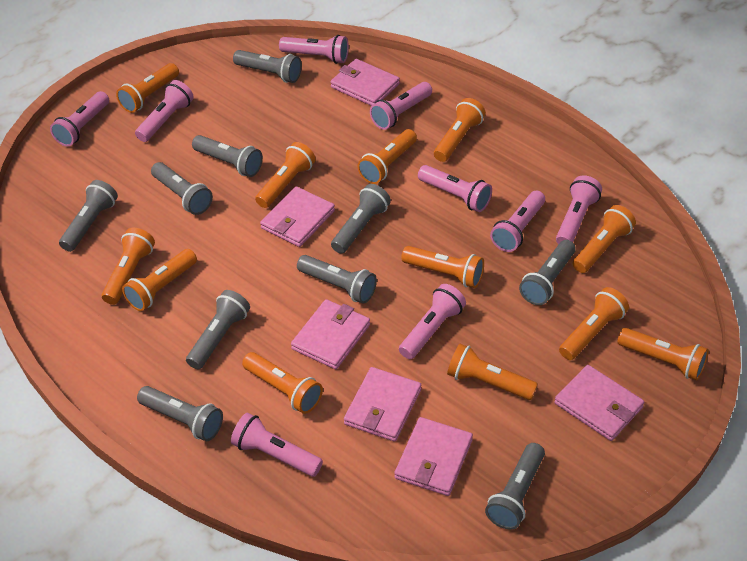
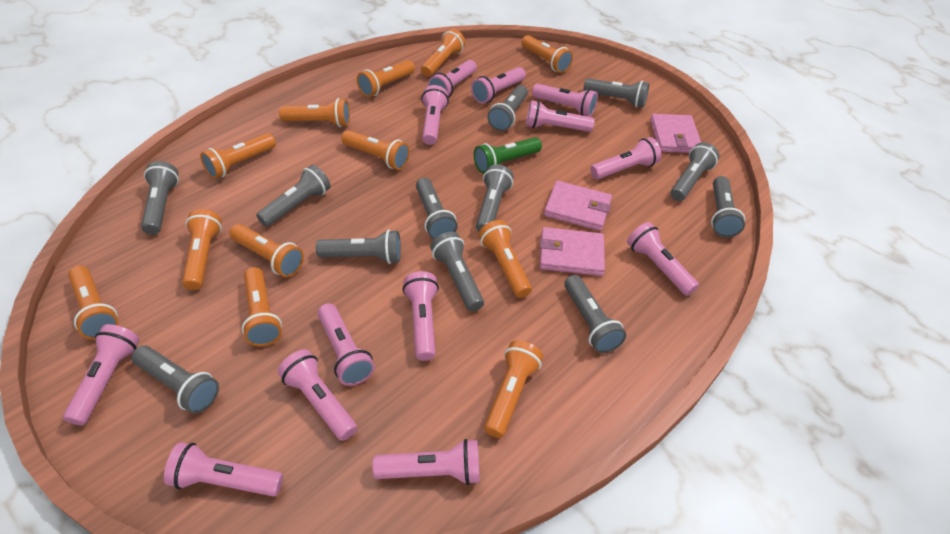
green flashlight: 0 -> 1
grey flashlight: 10 -> 12
pink flashlight: 9 -> 13
pink wallet: 6 -> 3

